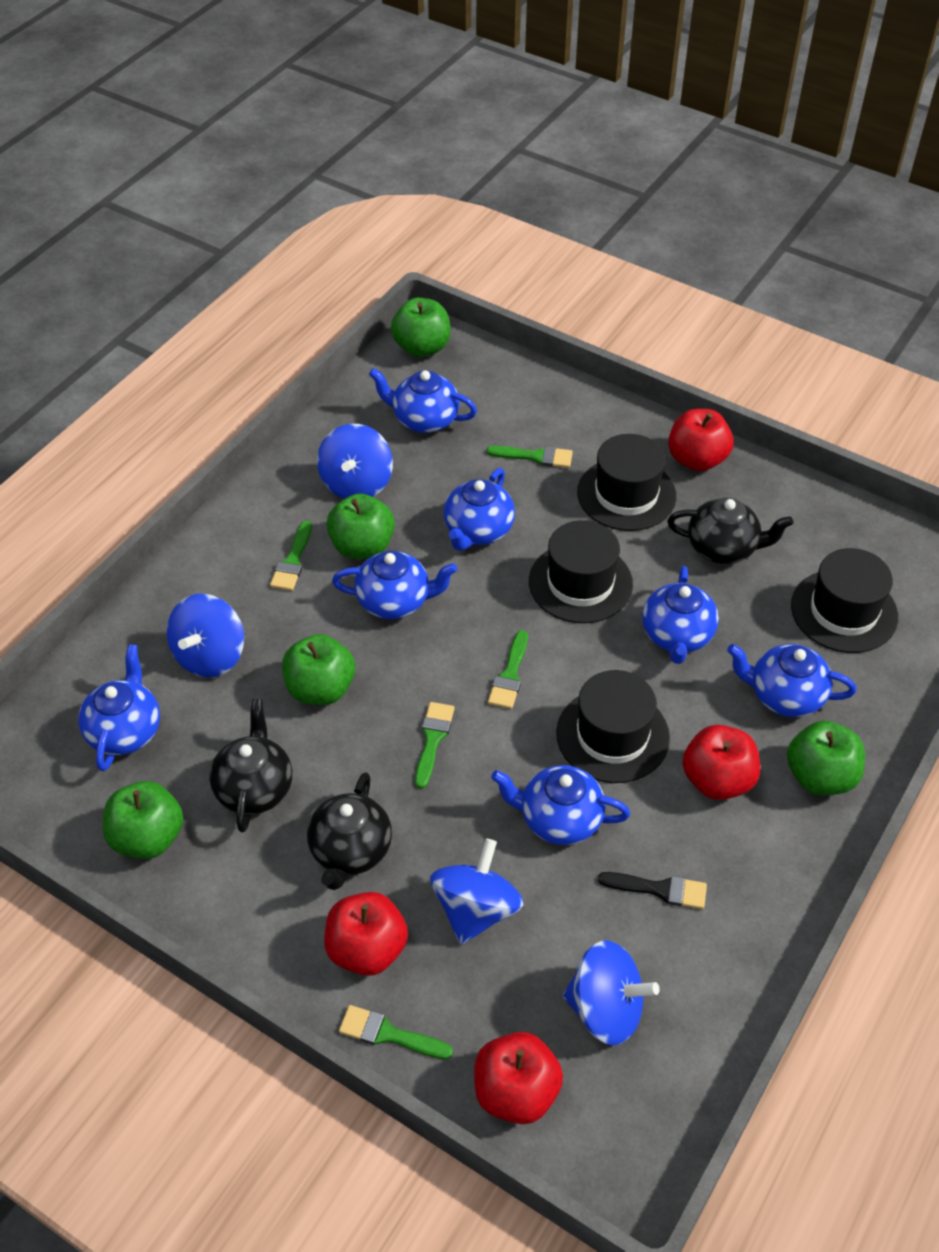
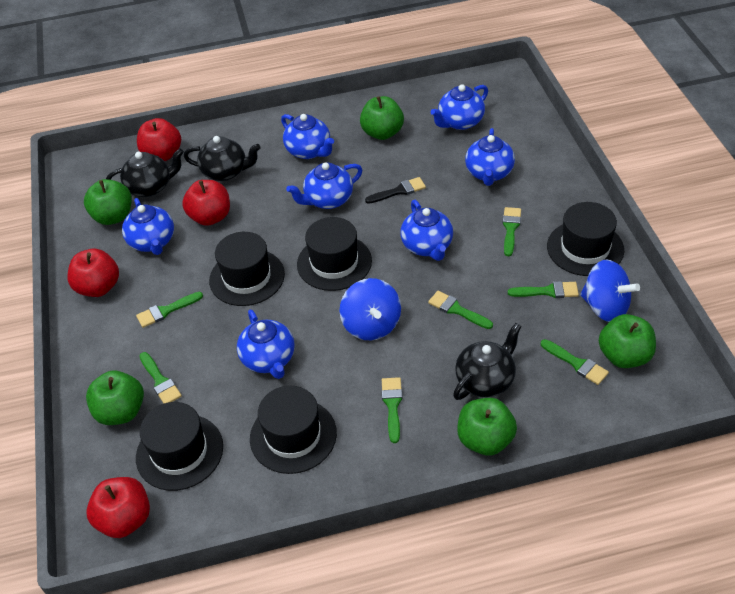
black hat: 4 -> 5
blue spinning top: 4 -> 2
green brush: 5 -> 7

